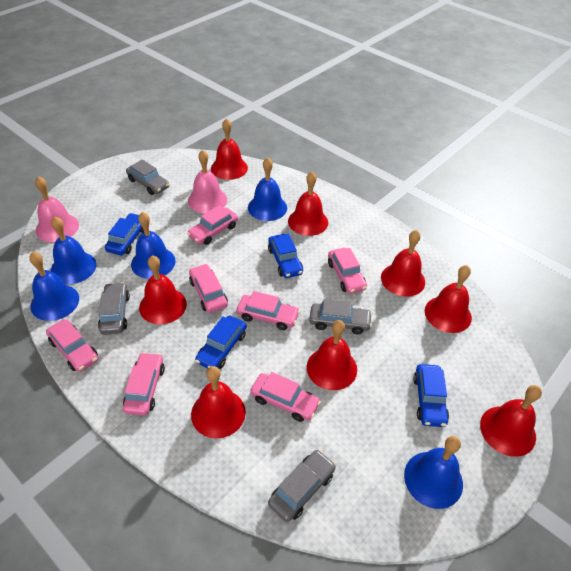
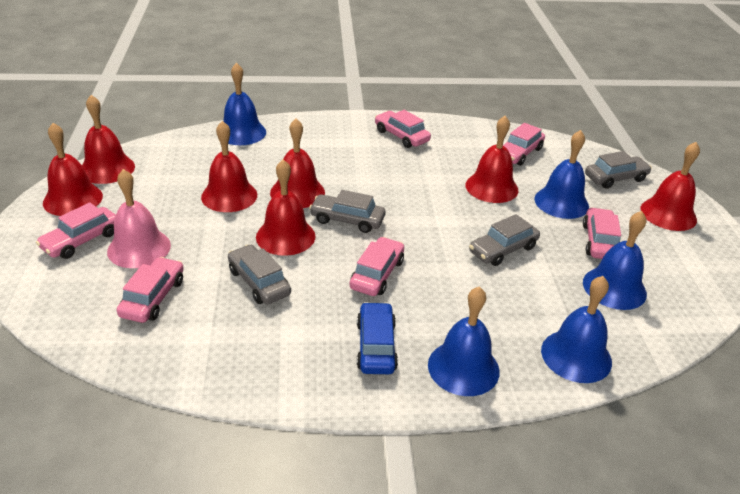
blue car: 4 -> 1
pink bell: 2 -> 1
pink car: 7 -> 6
red bell: 8 -> 7

